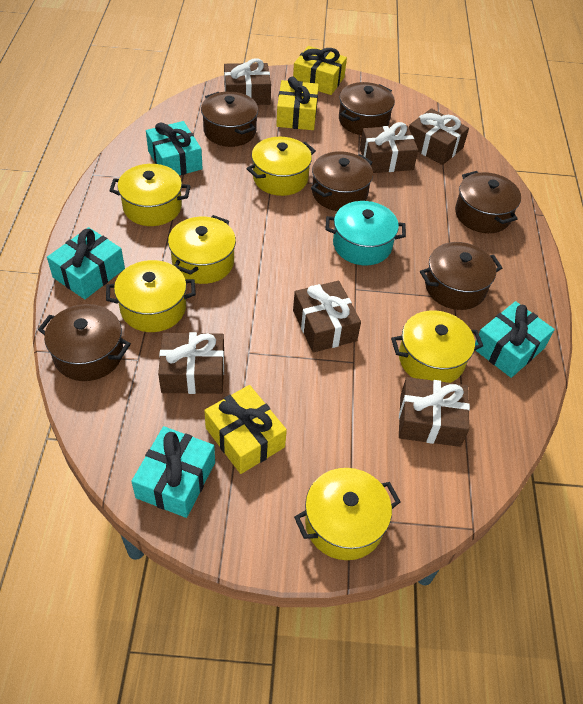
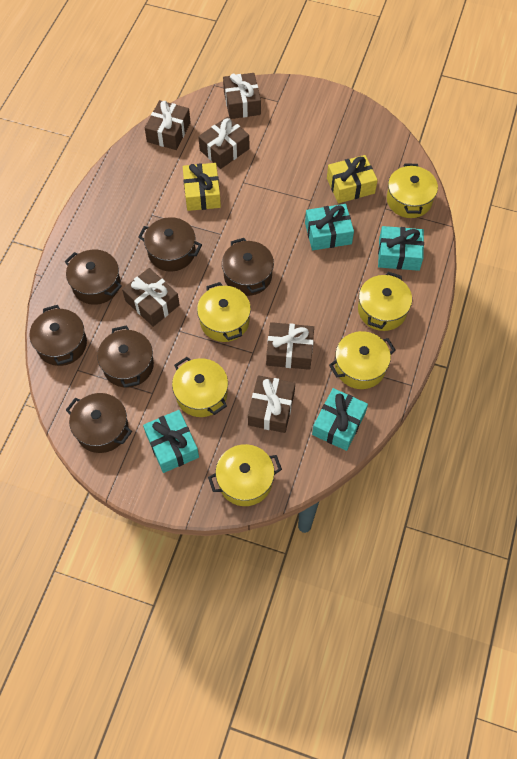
turquoise pot: 1 -> 0
yellow gift: 3 -> 2

